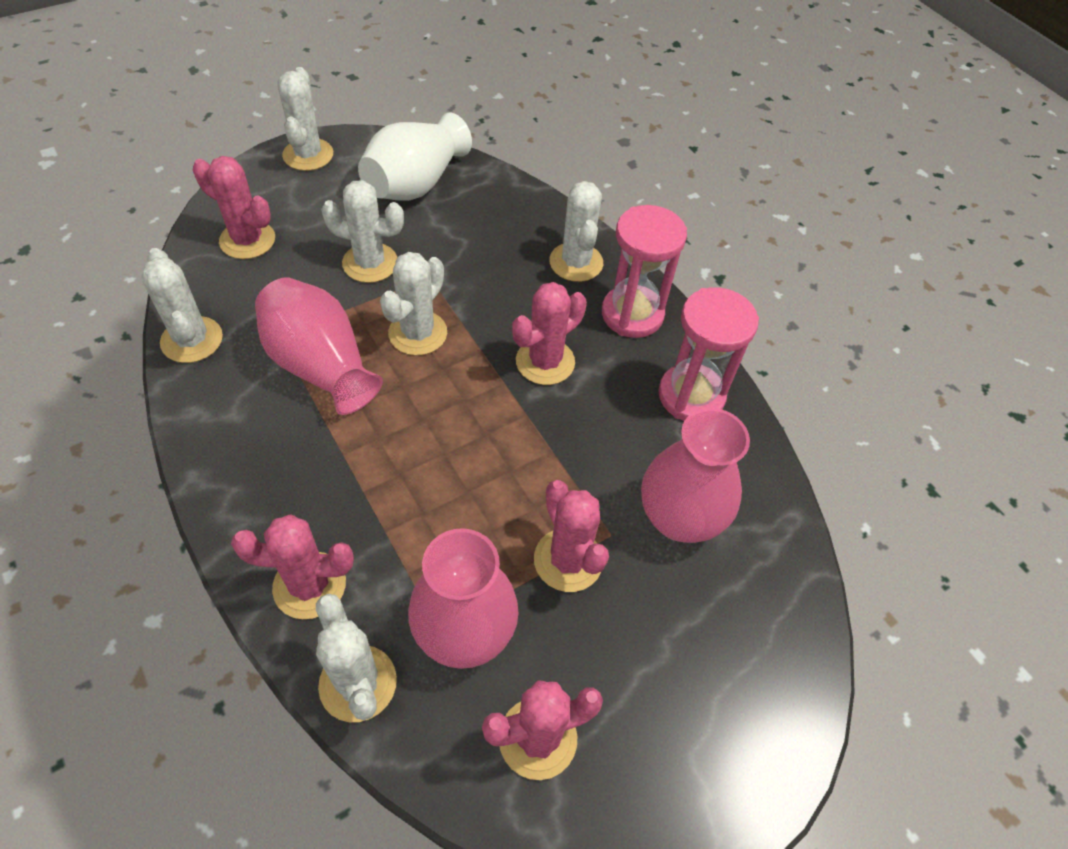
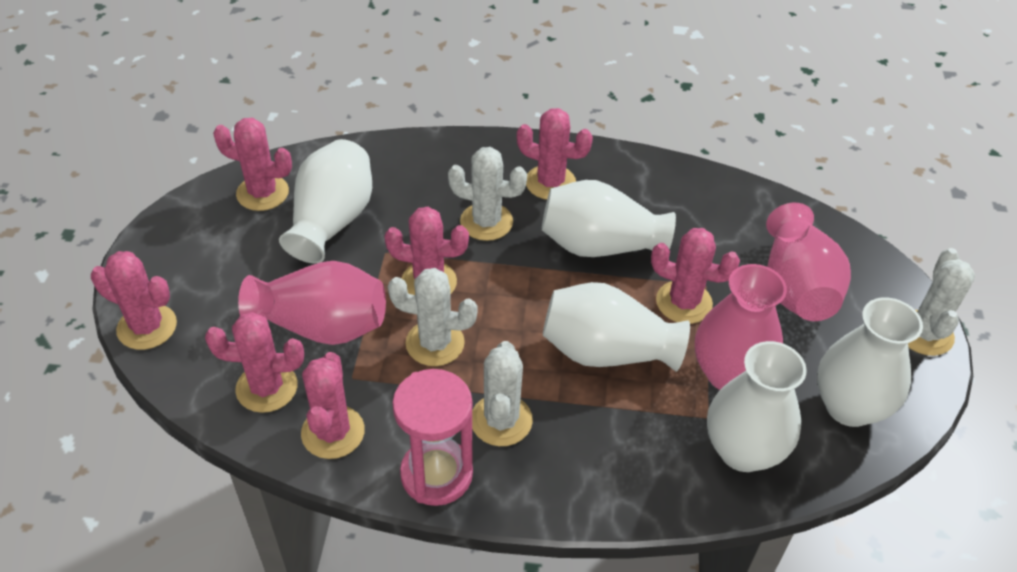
pink cactus: 5 -> 7
pink hourglass: 2 -> 1
white cactus: 6 -> 4
white vase: 1 -> 5

